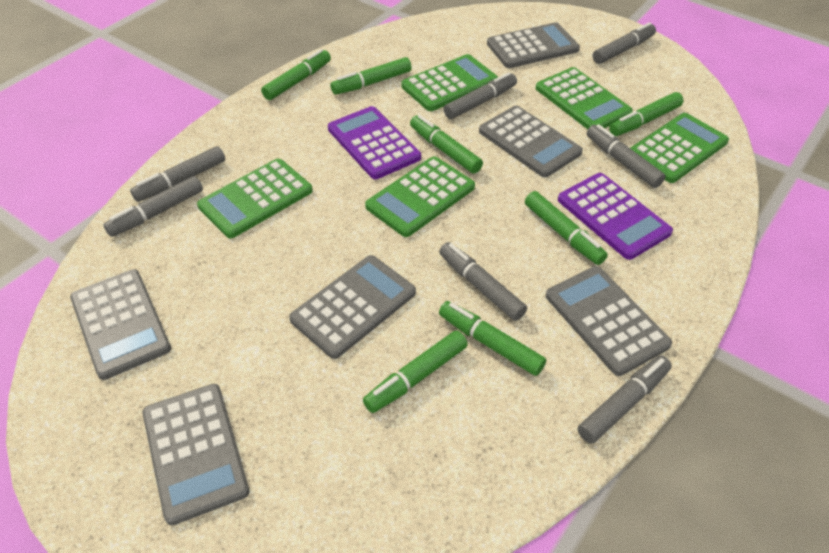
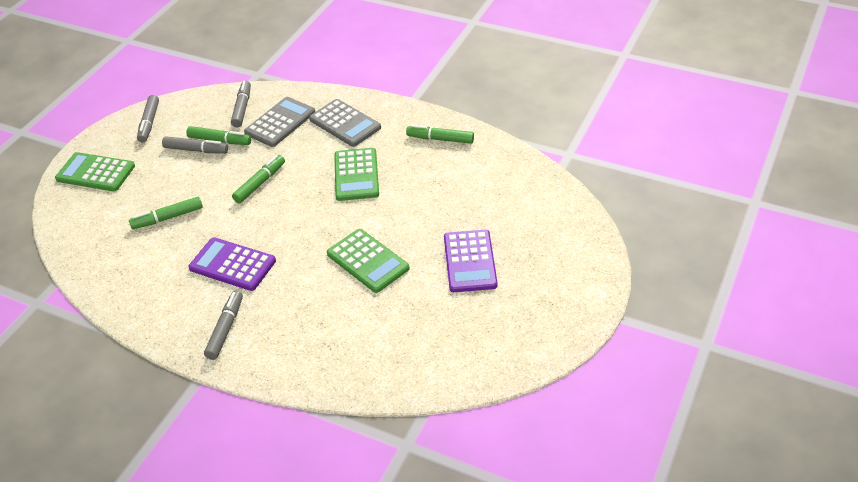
green calculator: 5 -> 3
green marker: 7 -> 4
grey calculator: 6 -> 2
grey marker: 7 -> 4

